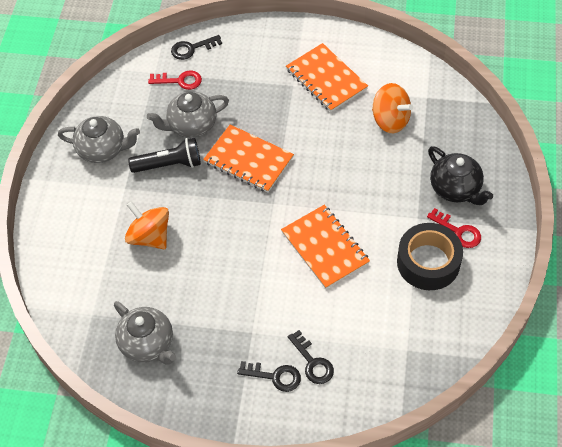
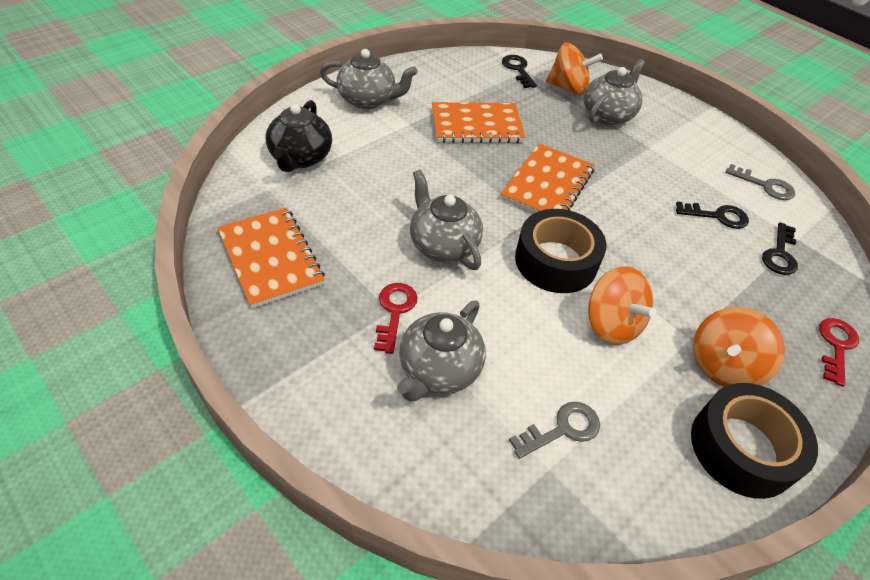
black flashlight: 1 -> 0
black tape: 1 -> 2
grey key: 0 -> 2
grey teapot: 3 -> 4
orange spinning top: 2 -> 3

